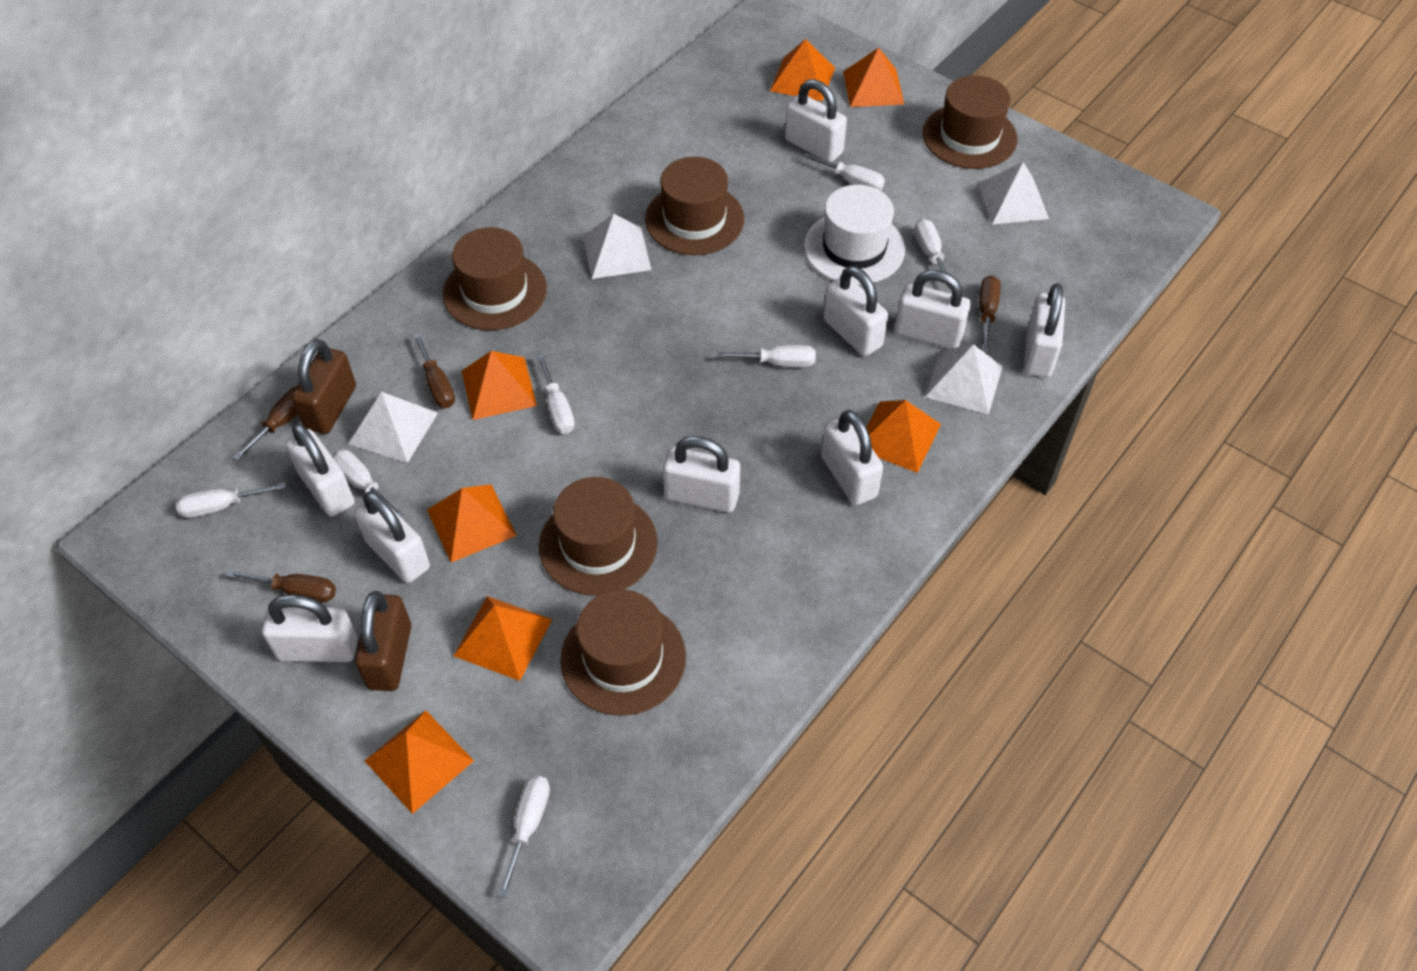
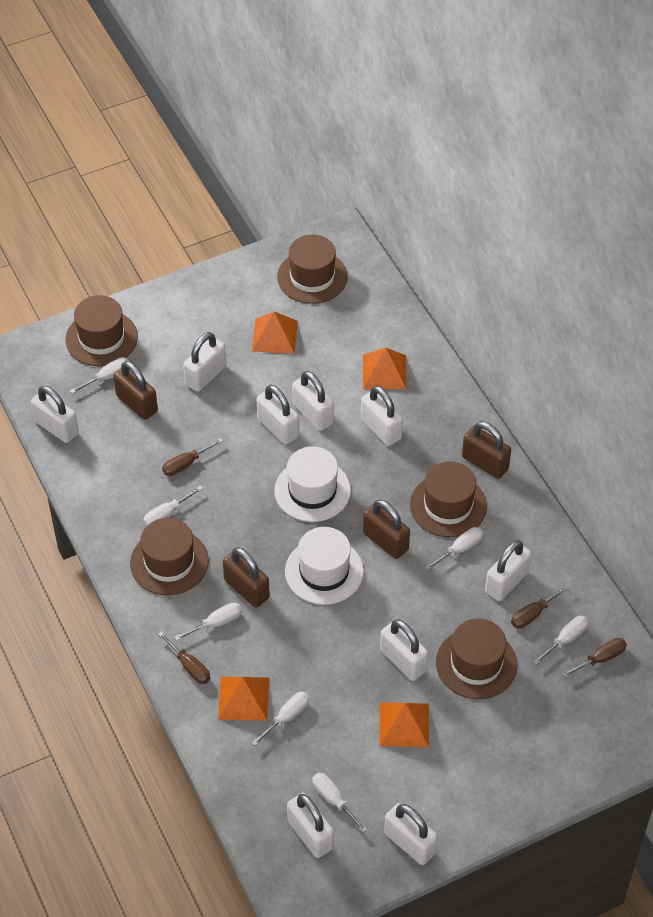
brown padlock: 2 -> 4
orange pyramid: 7 -> 4
white hat: 1 -> 2
white pyramid: 4 -> 0

